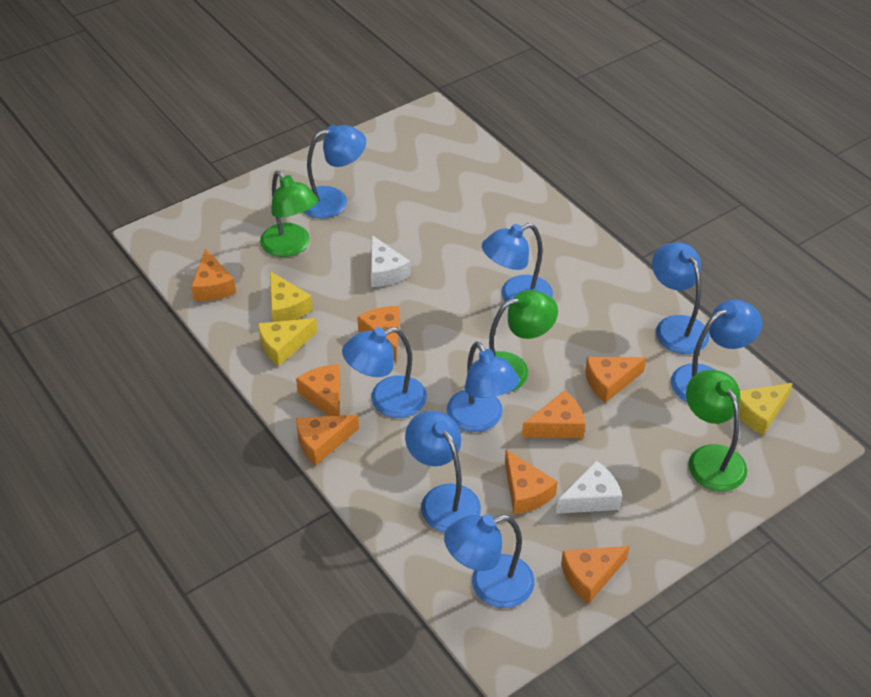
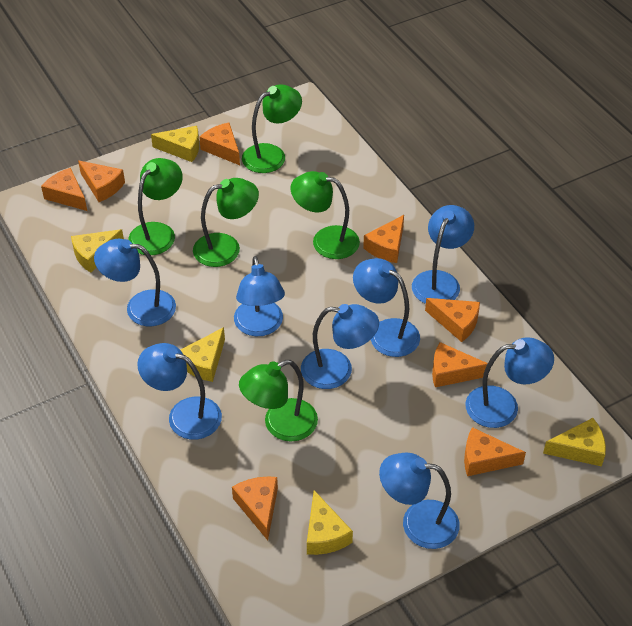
green lamp: 3 -> 5
white cheese: 2 -> 0
yellow cheese: 3 -> 5

